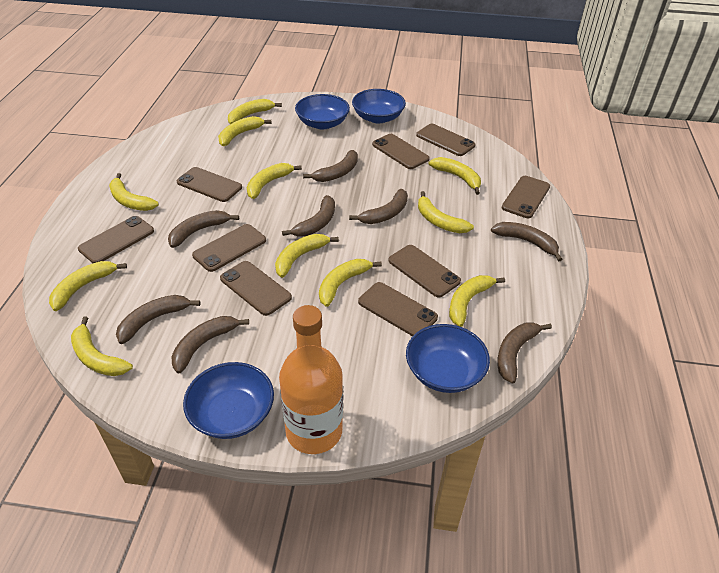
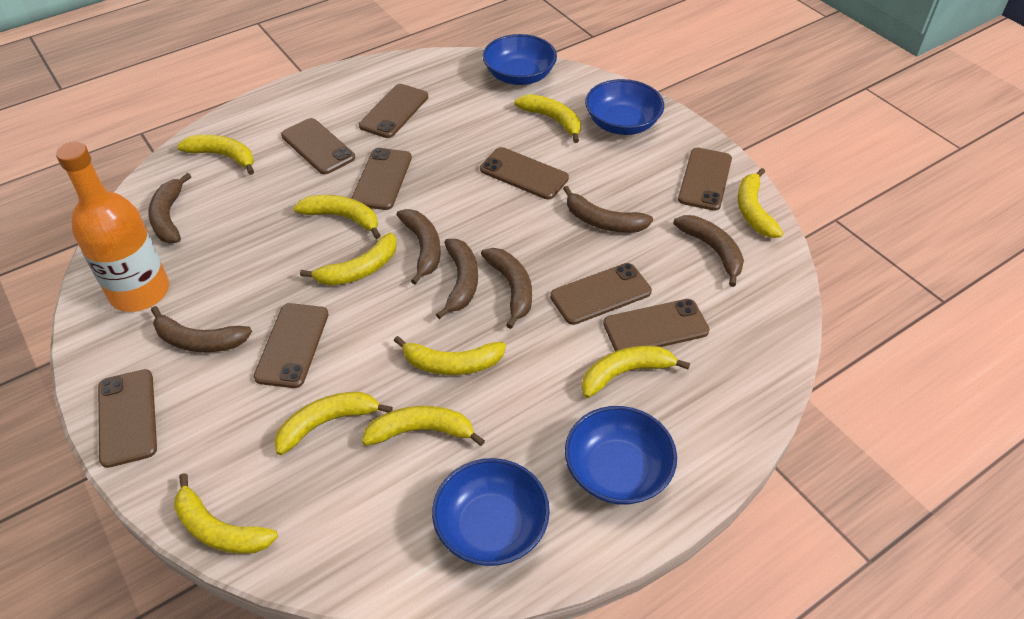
brown banana: 8 -> 7
yellow banana: 11 -> 10

